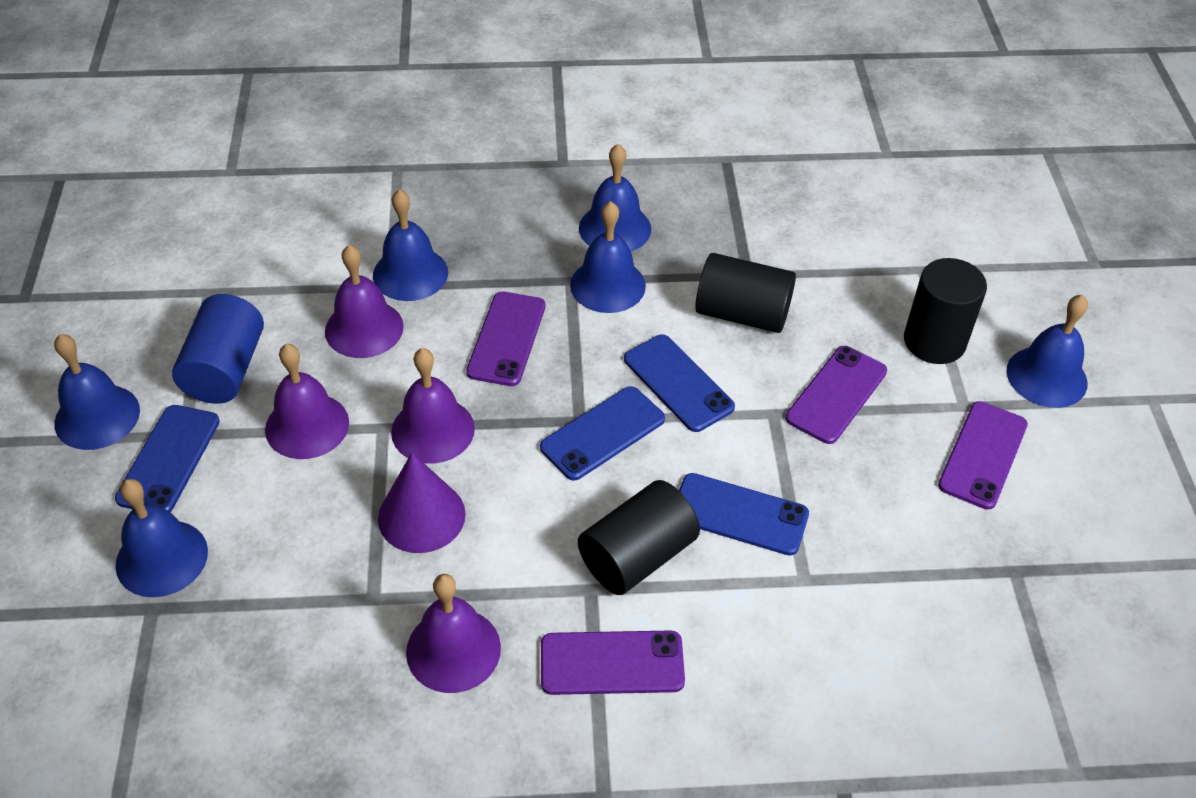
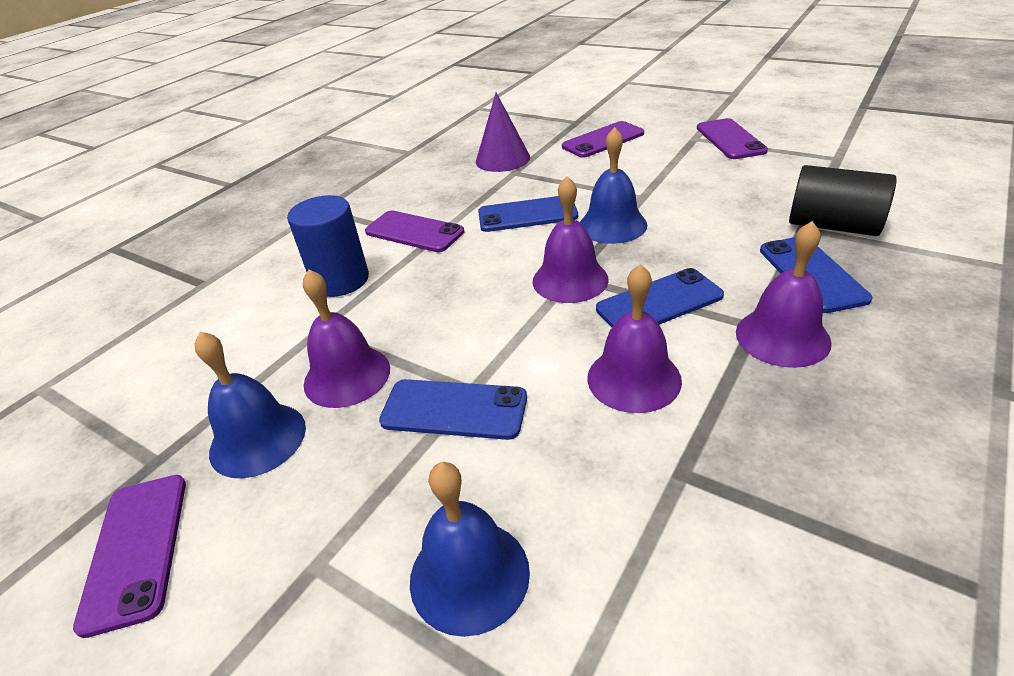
black cylinder: 3 -> 1
blue bell: 6 -> 3

